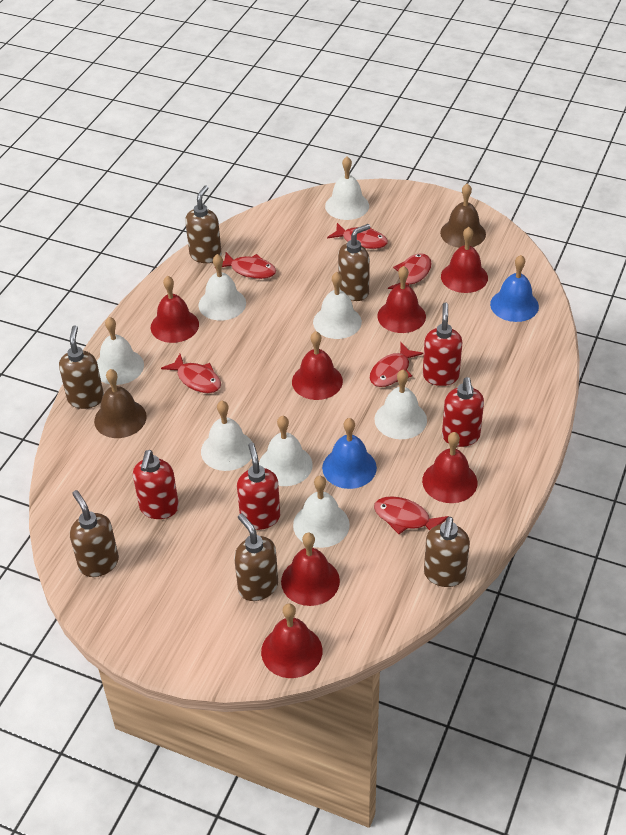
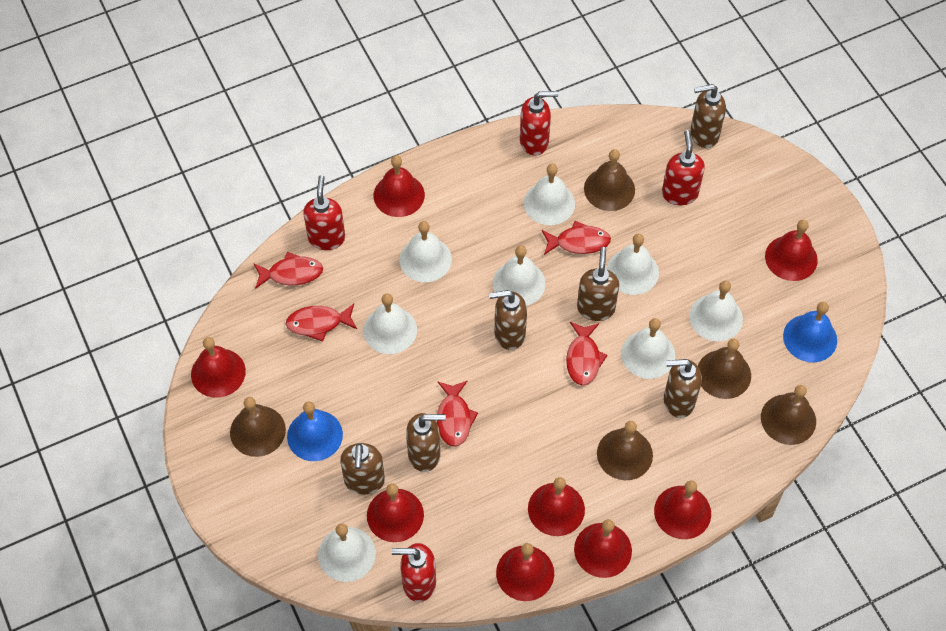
brown bell: 2 -> 5
red bell: 7 -> 8
red fish: 6 -> 5

